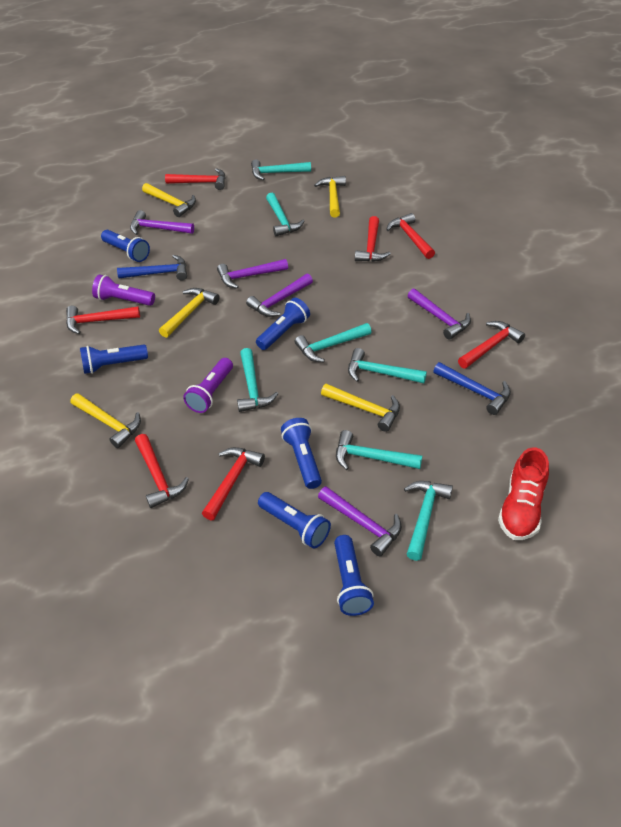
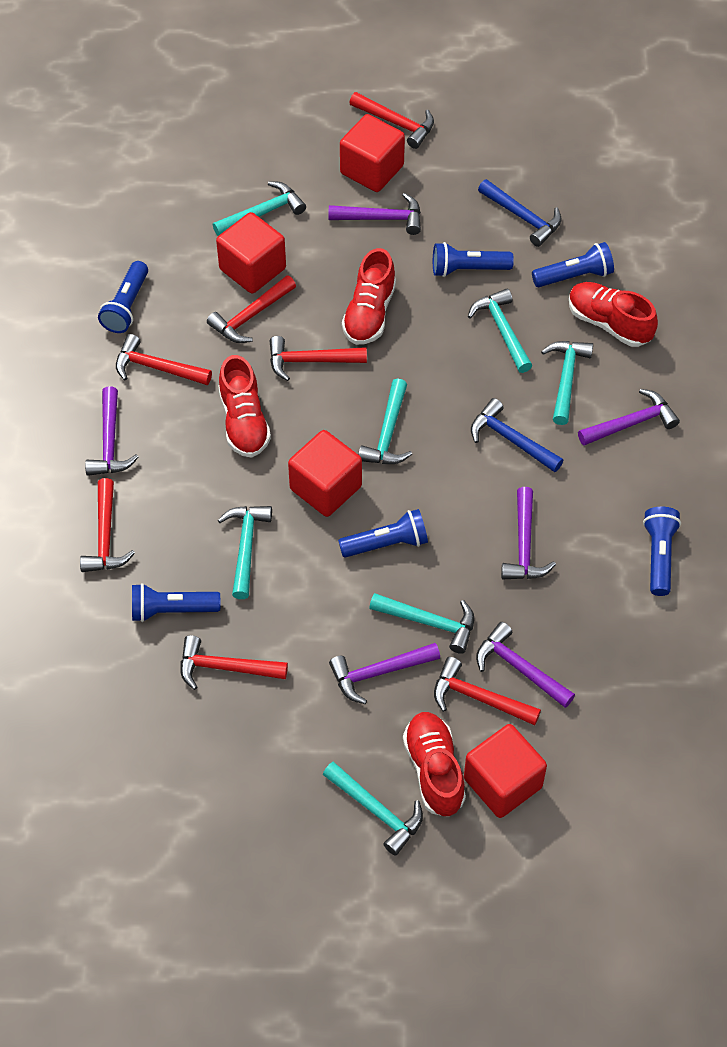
purple flashlight: 2 -> 0
purple hammer: 5 -> 6
red cube: 0 -> 4
red shoe: 1 -> 4
yellow hammer: 5 -> 0

